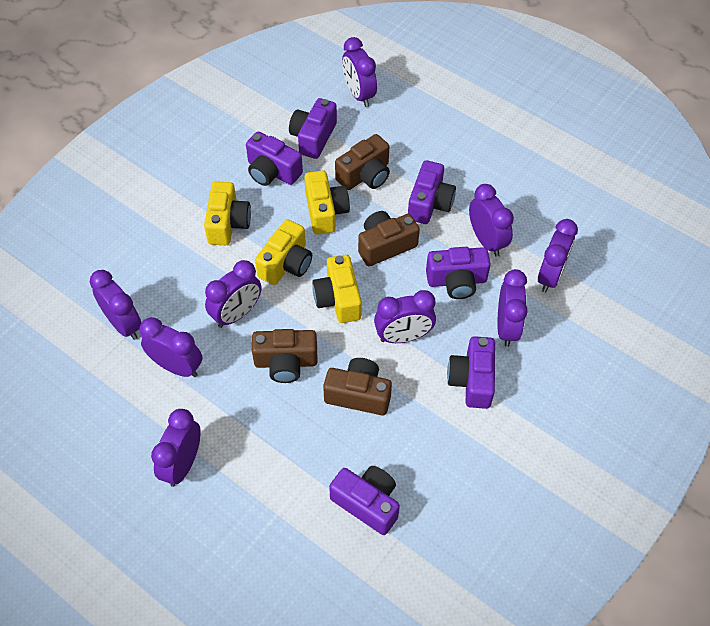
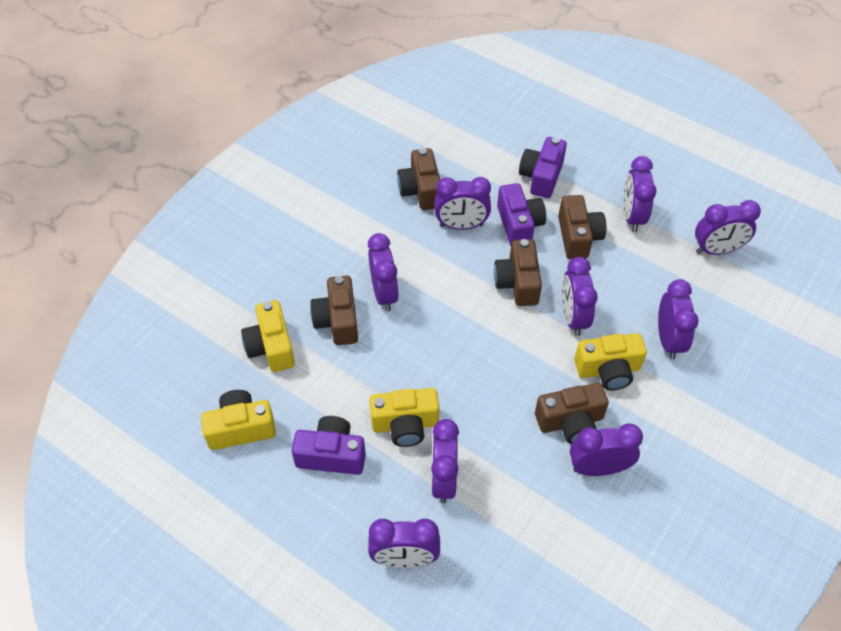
brown camera: 4 -> 5
purple camera: 6 -> 3

